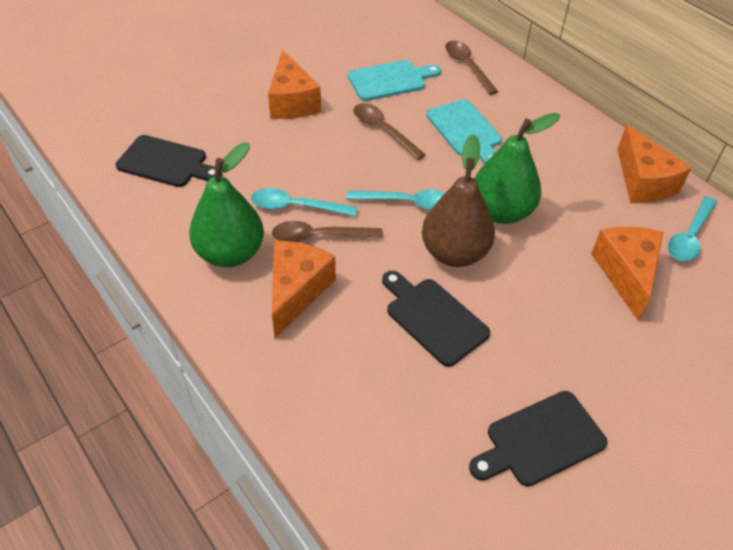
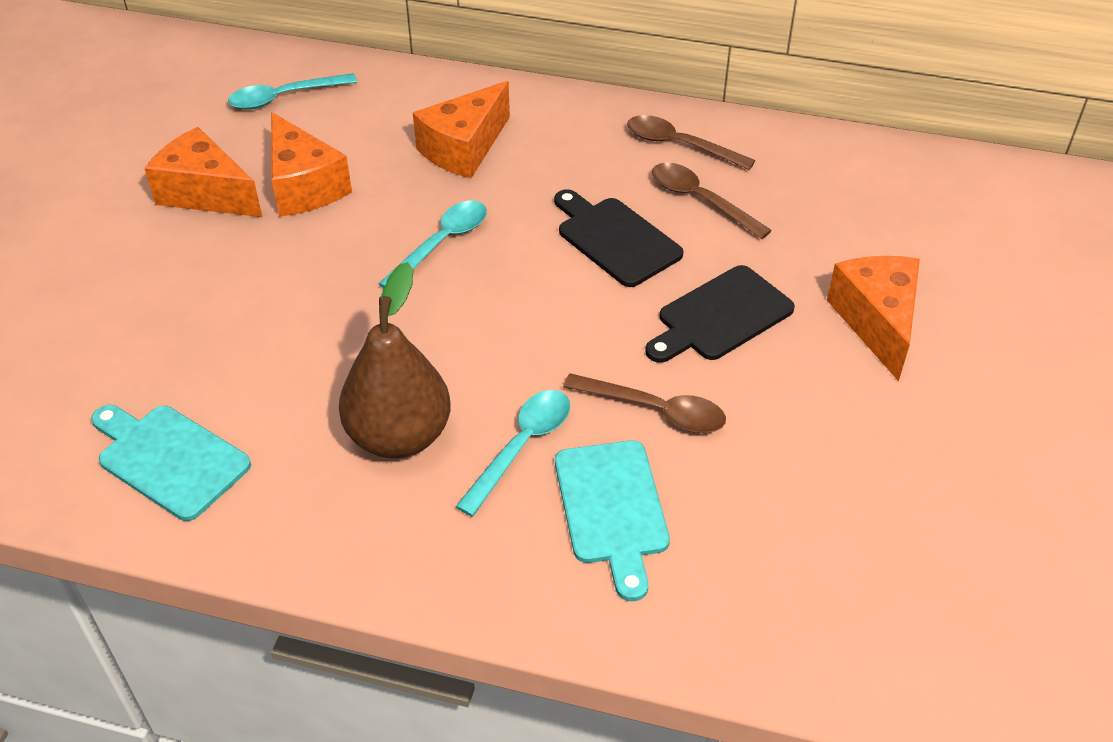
black cutting board: 3 -> 2
green pear: 2 -> 0

